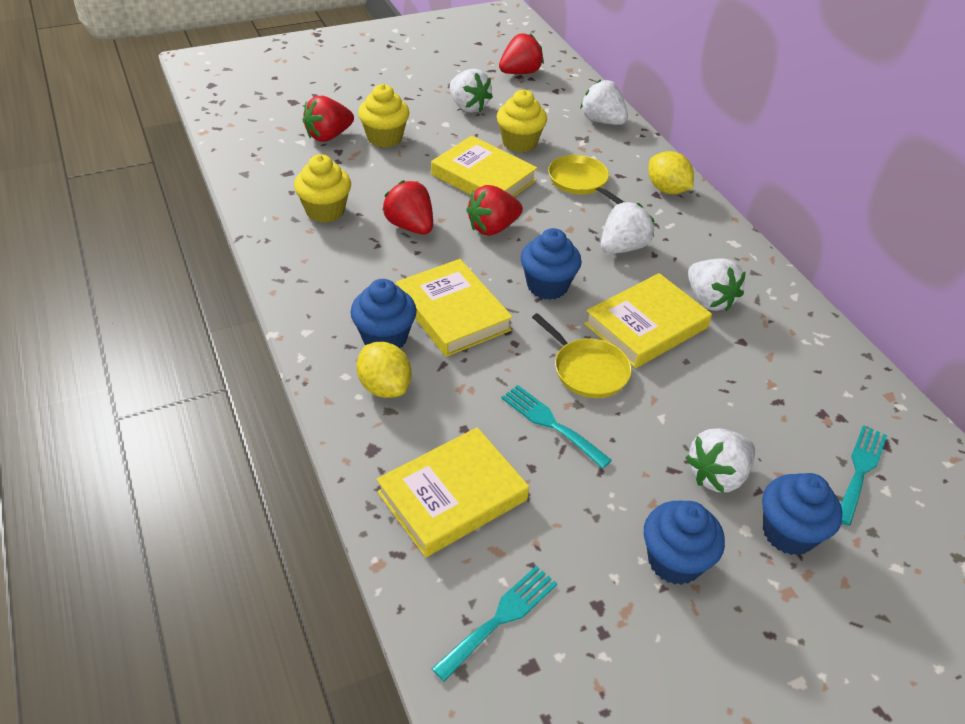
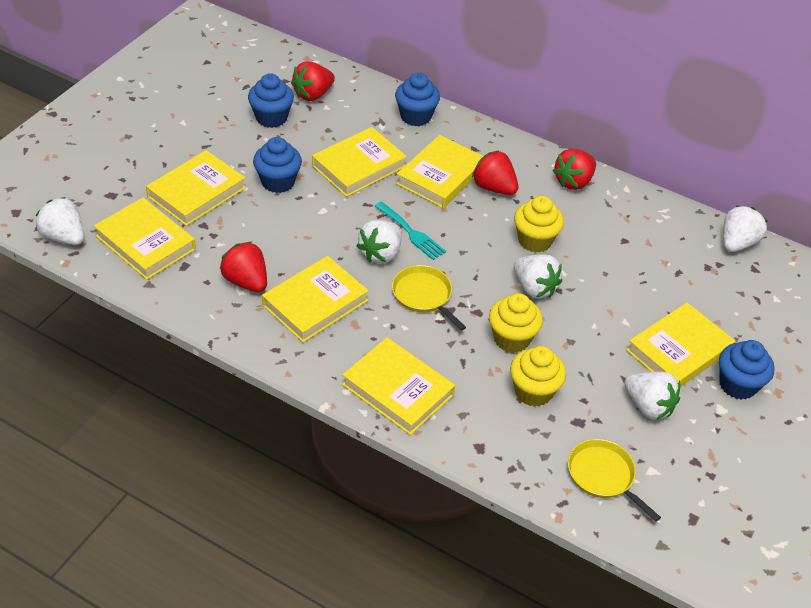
turquoise fork: 3 -> 1
yellow book: 4 -> 7
yellow lemon: 2 -> 0

